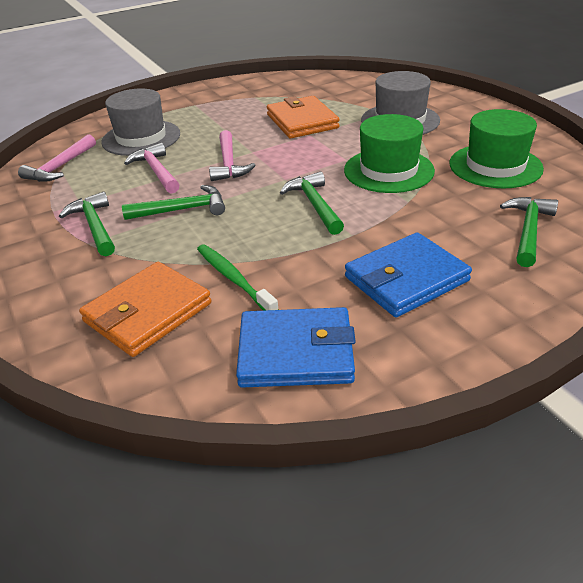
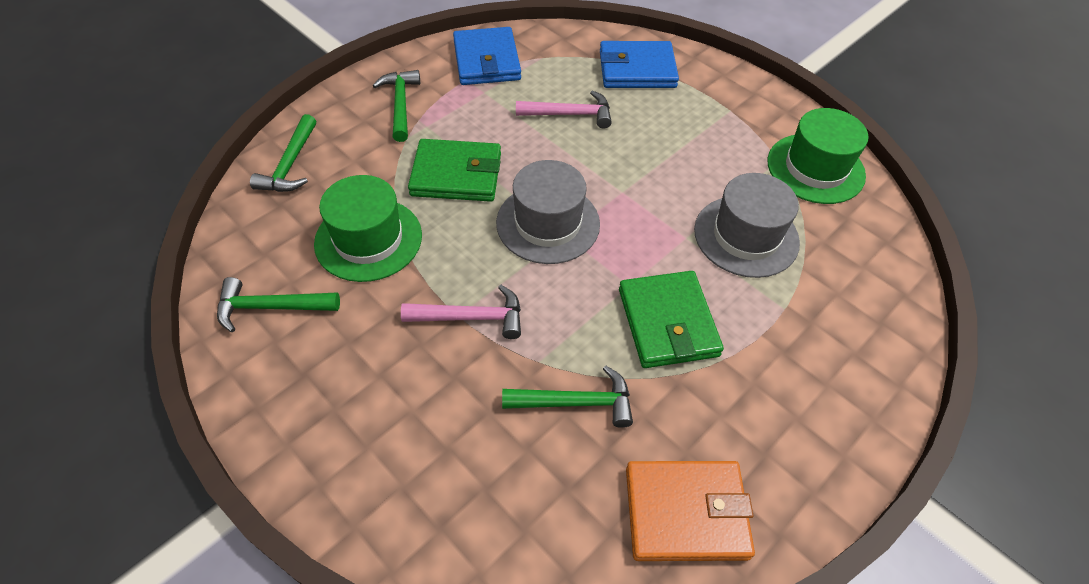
green toothbrush: 1 -> 0
green wallet: 0 -> 2
orange wallet: 2 -> 1
pink hammer: 3 -> 2

